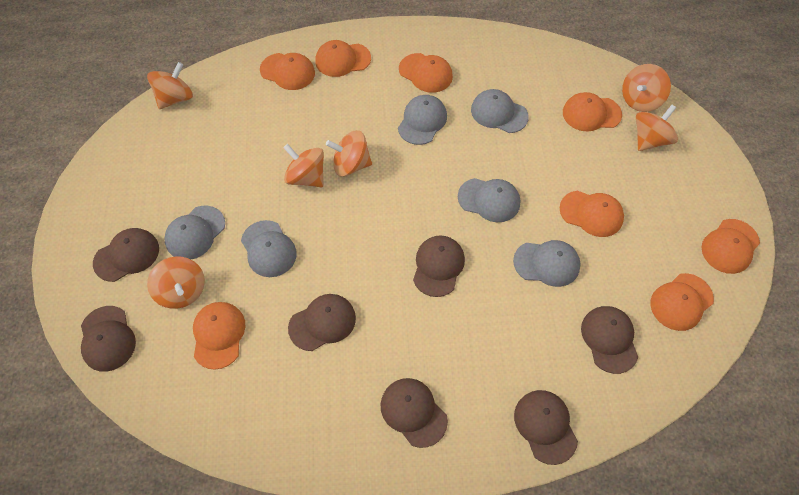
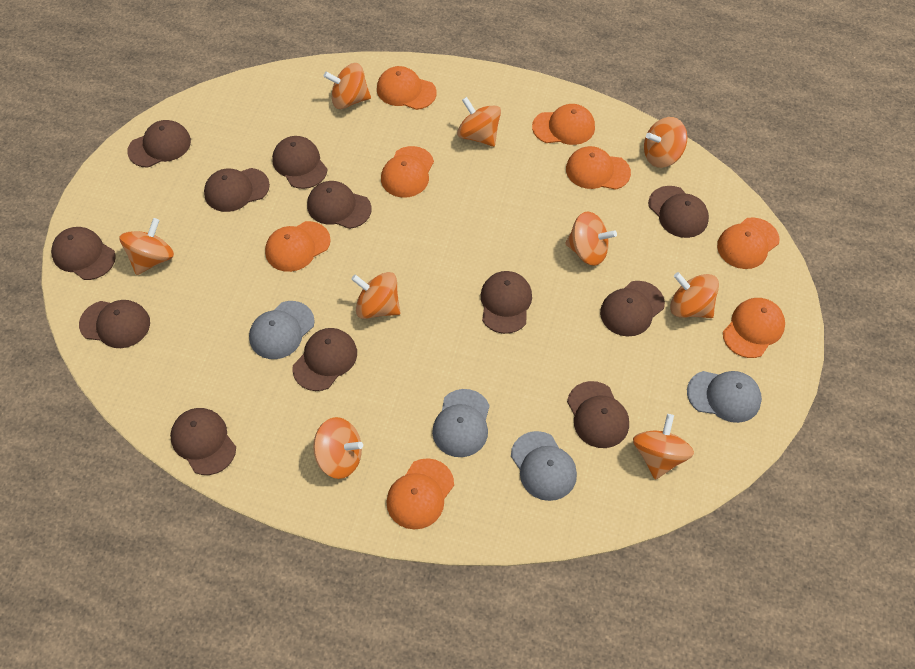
brown cap: 7 -> 12
grey cap: 6 -> 4
orange spinning top: 6 -> 9

